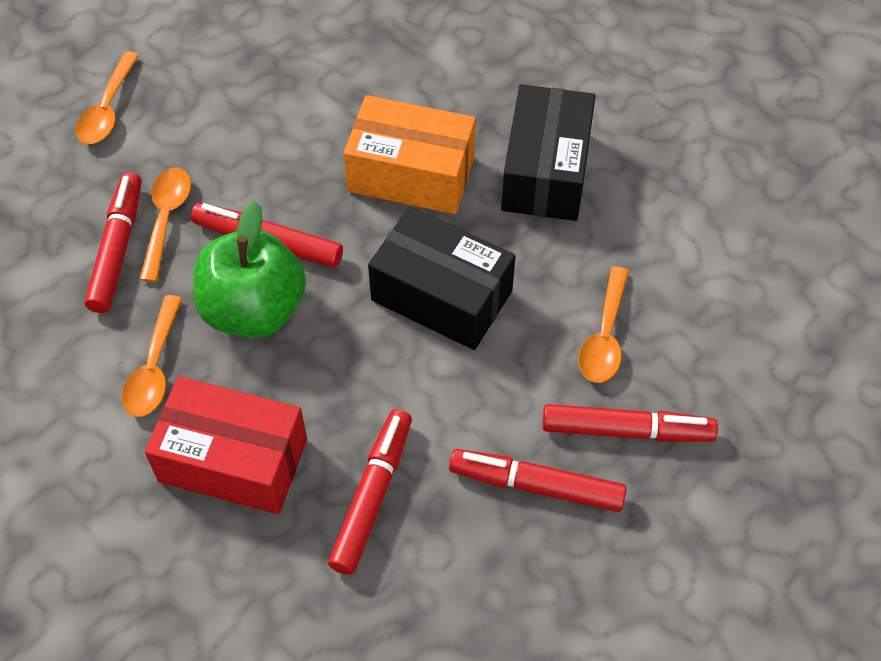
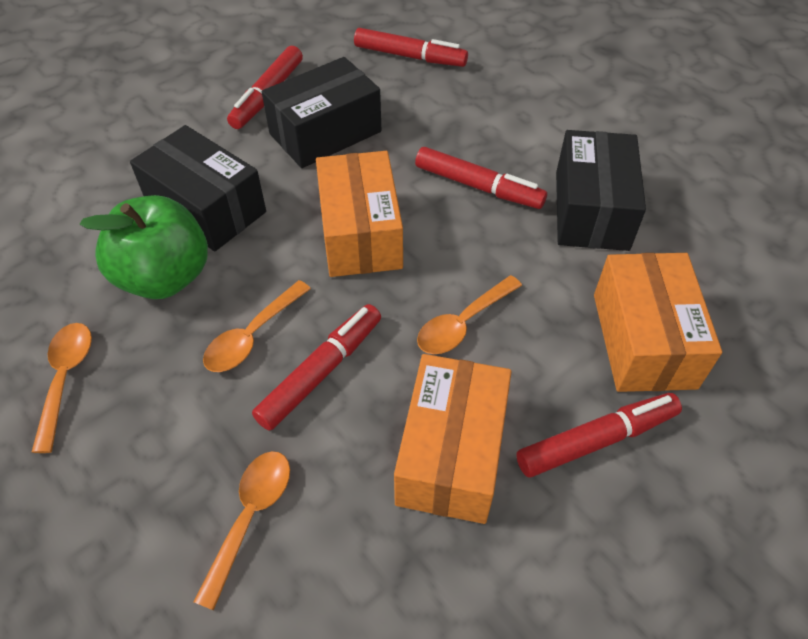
black box: 2 -> 3
orange box: 1 -> 3
red box: 1 -> 0

